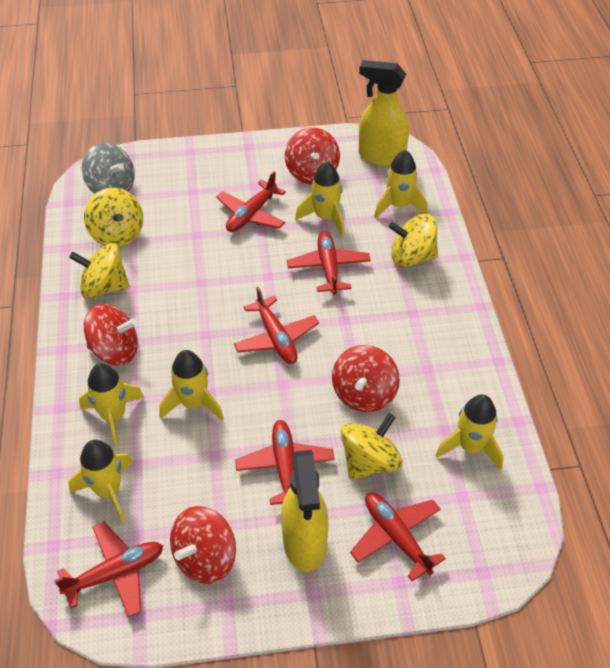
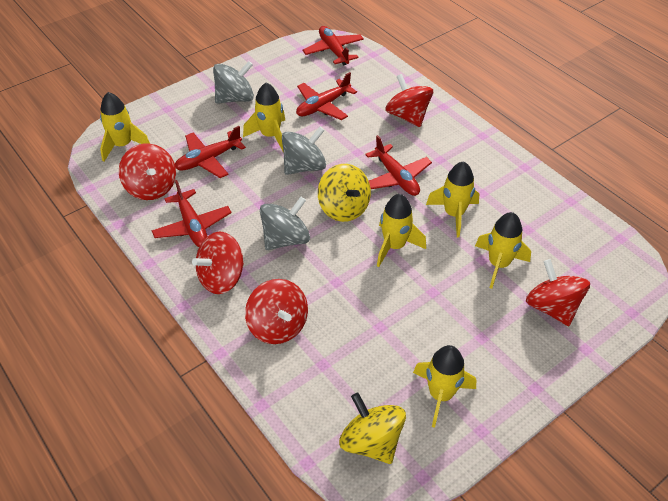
grey spinning top: 1 -> 3
red plane: 6 -> 5
red spinning top: 4 -> 5
yellow spinning top: 4 -> 2
yellow spray bottle: 2 -> 0

